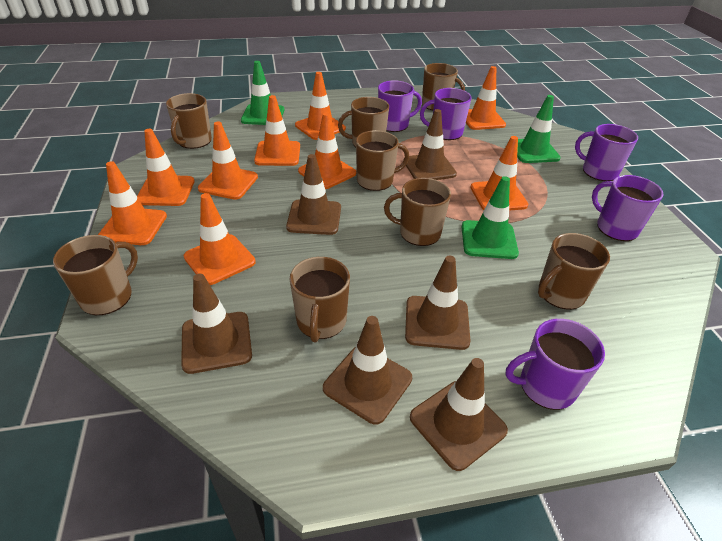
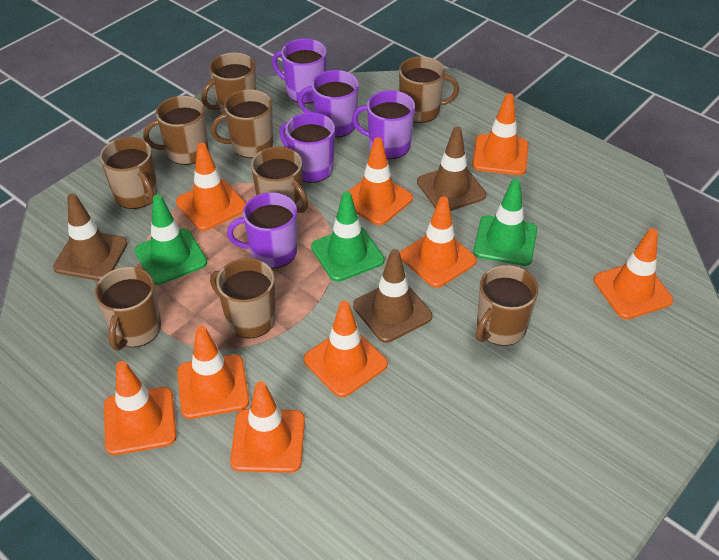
brown mug: 8 -> 9
brown traffic cone: 6 -> 3

